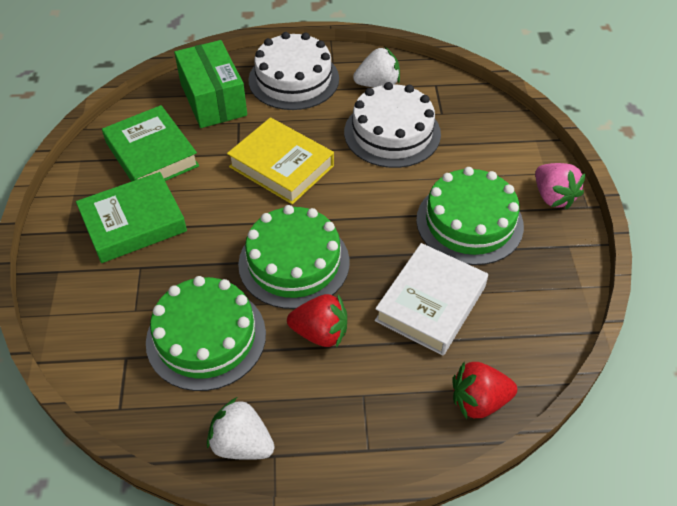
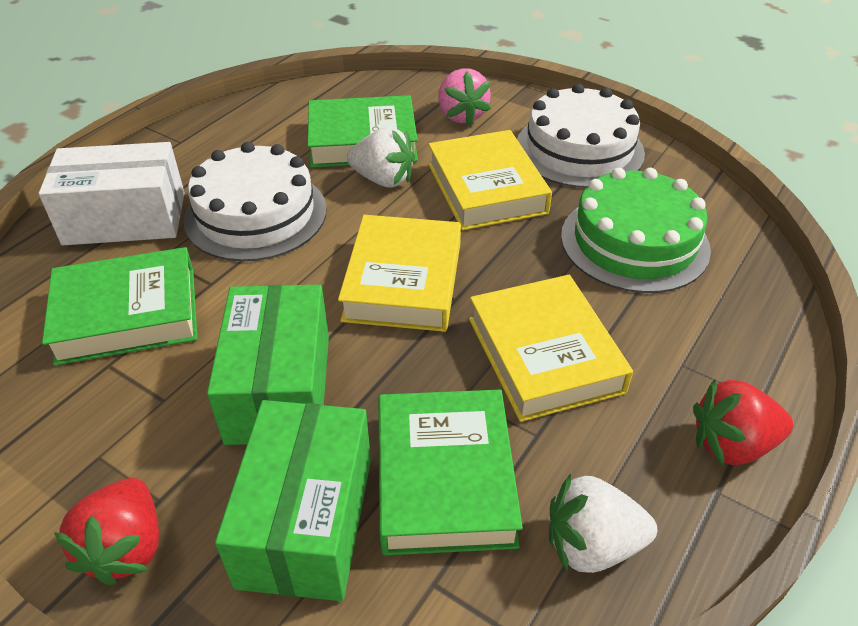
green book: 2 -> 3
green box: 1 -> 2
green cake: 3 -> 1
white book: 1 -> 0
white box: 0 -> 1
yellow book: 1 -> 3

